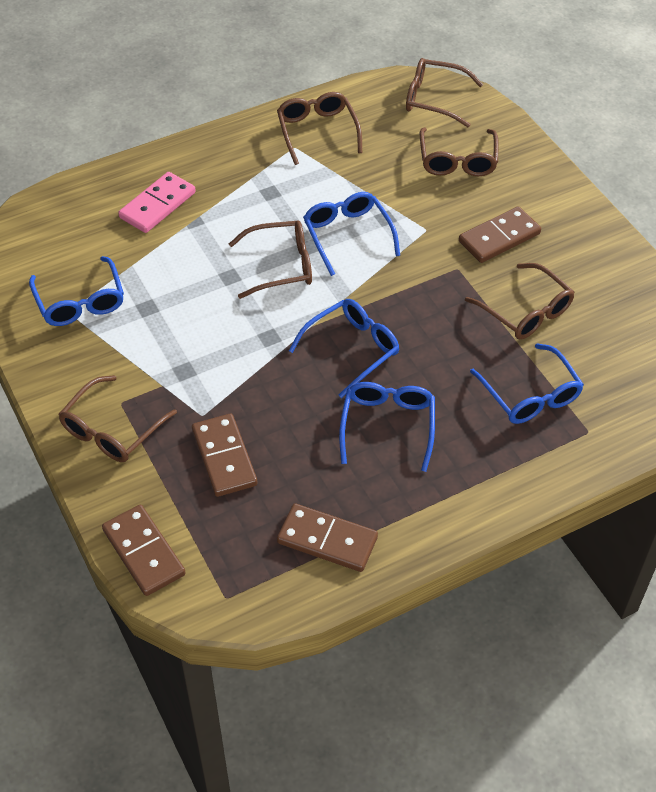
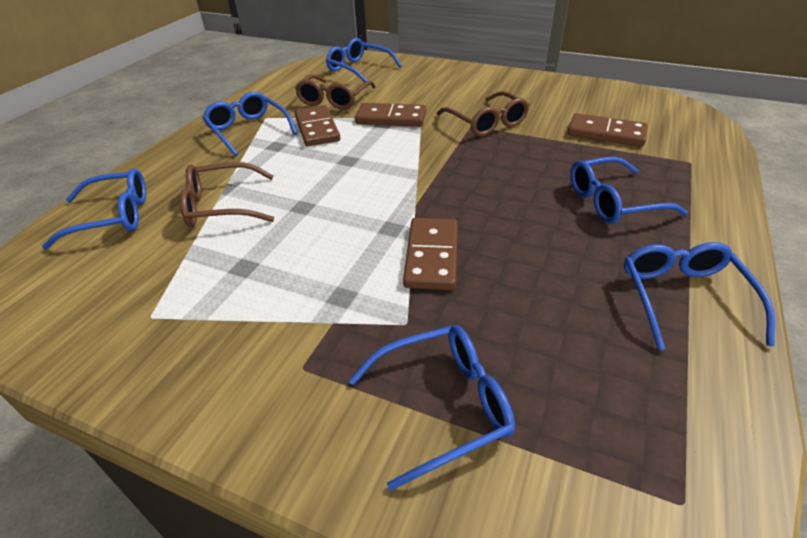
blue glasses: 5 -> 6
brown glasses: 6 -> 3
pink domino: 1 -> 0

